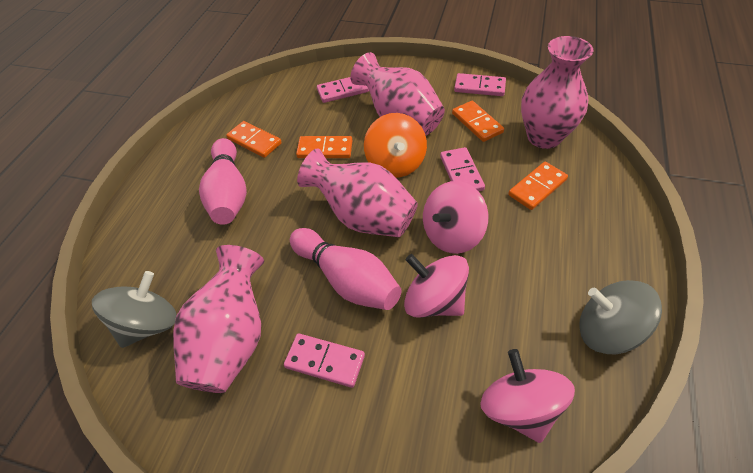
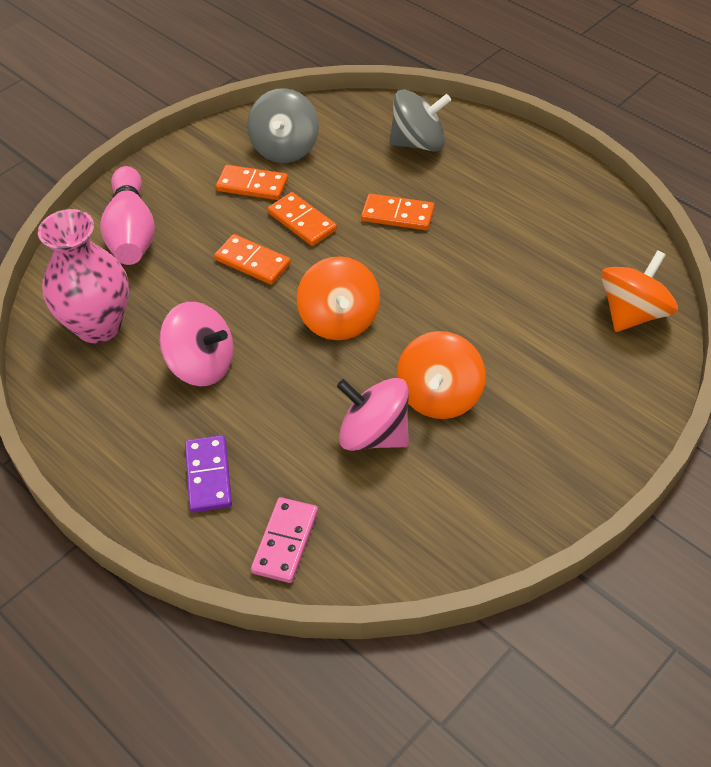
orange spinning top: 1 -> 3
pink bowling pin: 2 -> 1
pink domino: 4 -> 1
pink spinning top: 3 -> 2
pink vase: 4 -> 1
purple domino: 0 -> 1

